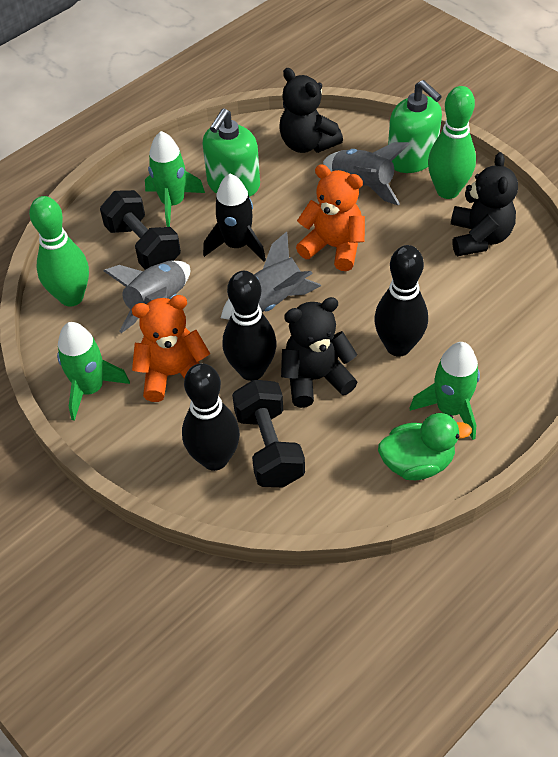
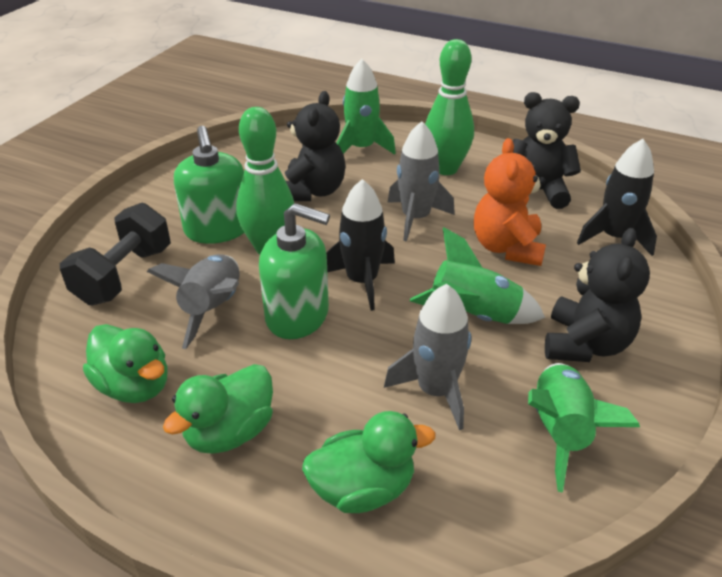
black bowling pin: 3 -> 0
black dumbbell: 2 -> 1
black rocket: 1 -> 2
green duck: 1 -> 3
orange teddy bear: 2 -> 1

